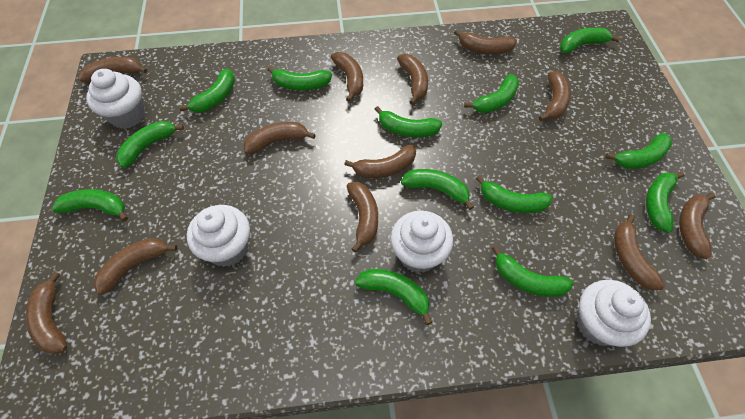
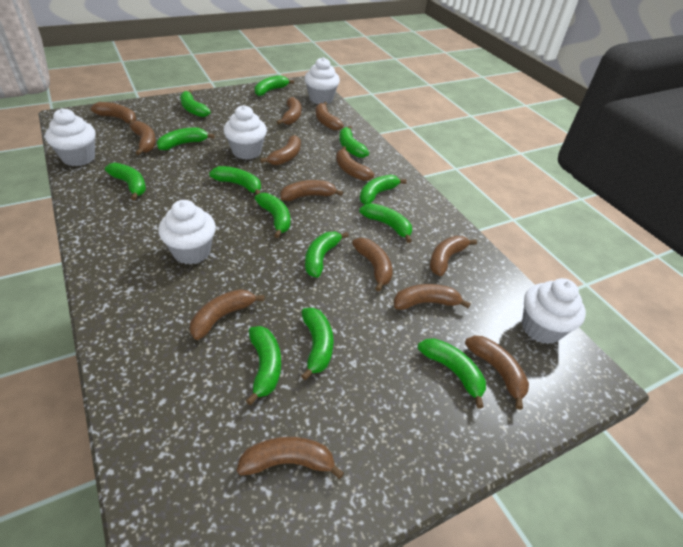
brown banana: 12 -> 13
white cupcake: 4 -> 5

